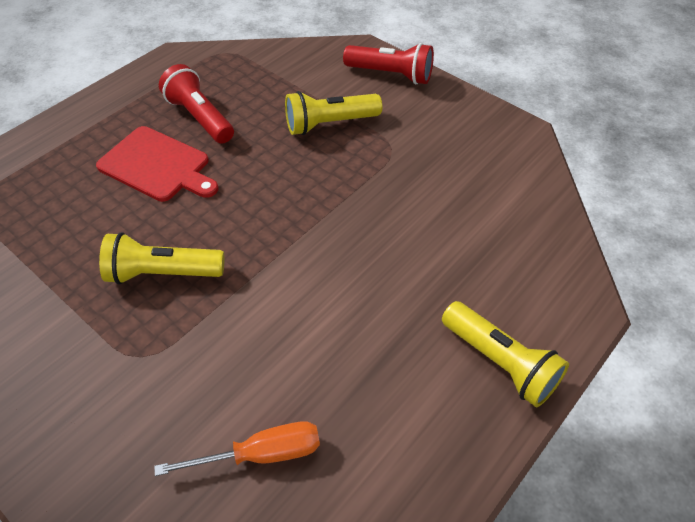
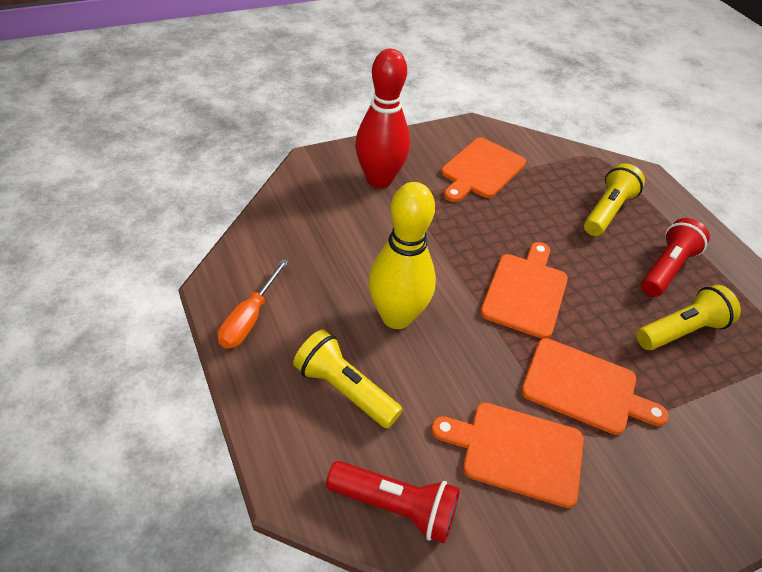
orange cutting board: 0 -> 4
red bowling pin: 0 -> 1
red cutting board: 1 -> 0
yellow bowling pin: 0 -> 1

